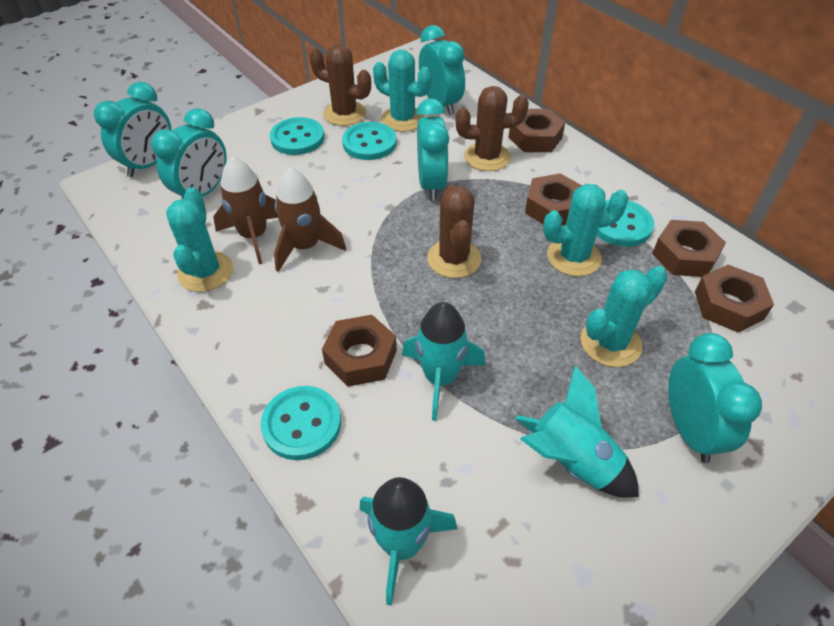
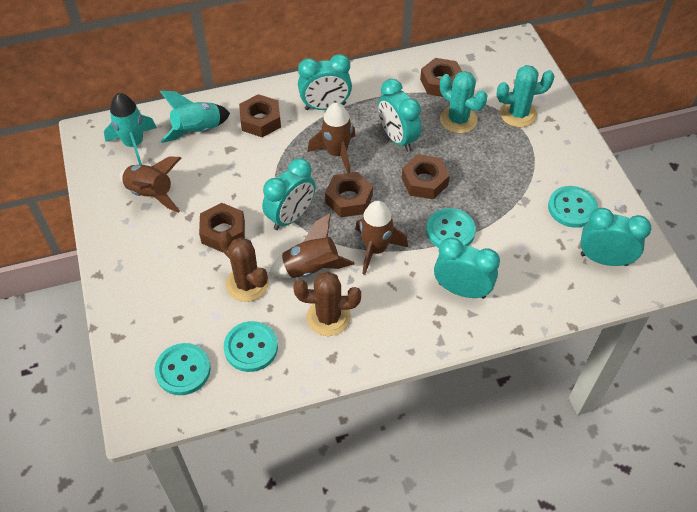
brown cactus: 3 -> 2
brown rocket: 2 -> 4
turquoise cactus: 4 -> 2
turquoise rocket: 3 -> 2

